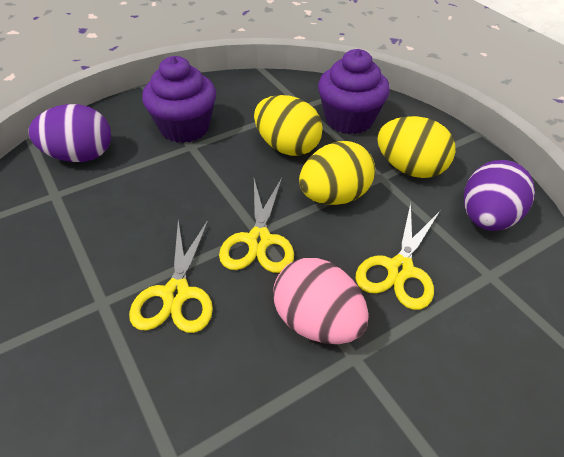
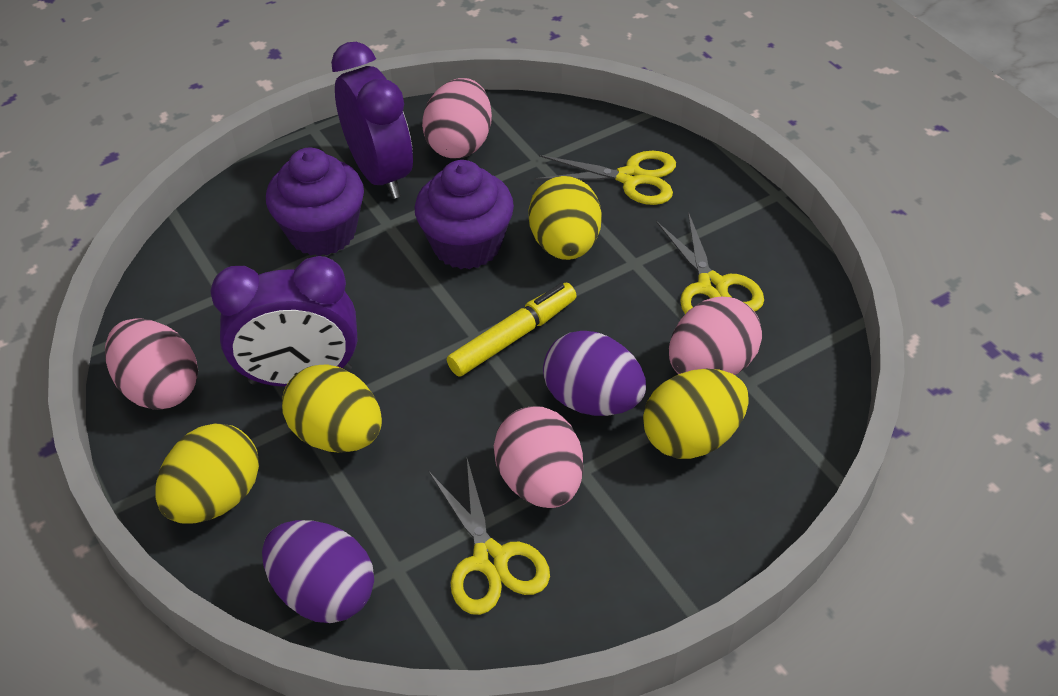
pink egg: 1 -> 4
purple clock: 0 -> 2
yellow egg: 3 -> 4
yellow marker: 0 -> 1

